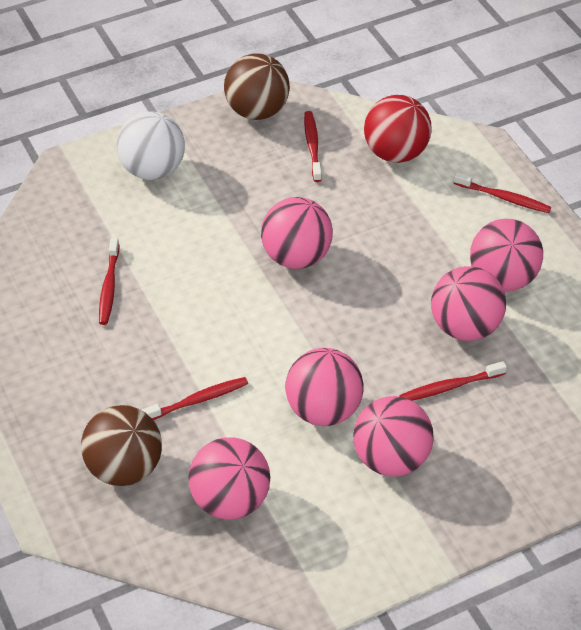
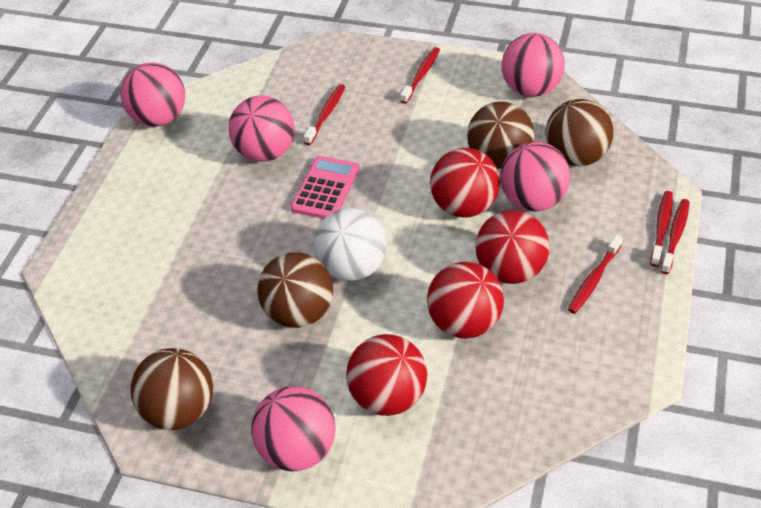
brown ball: 2 -> 4
pink ball: 6 -> 5
pink calculator: 0 -> 1
red ball: 1 -> 4

